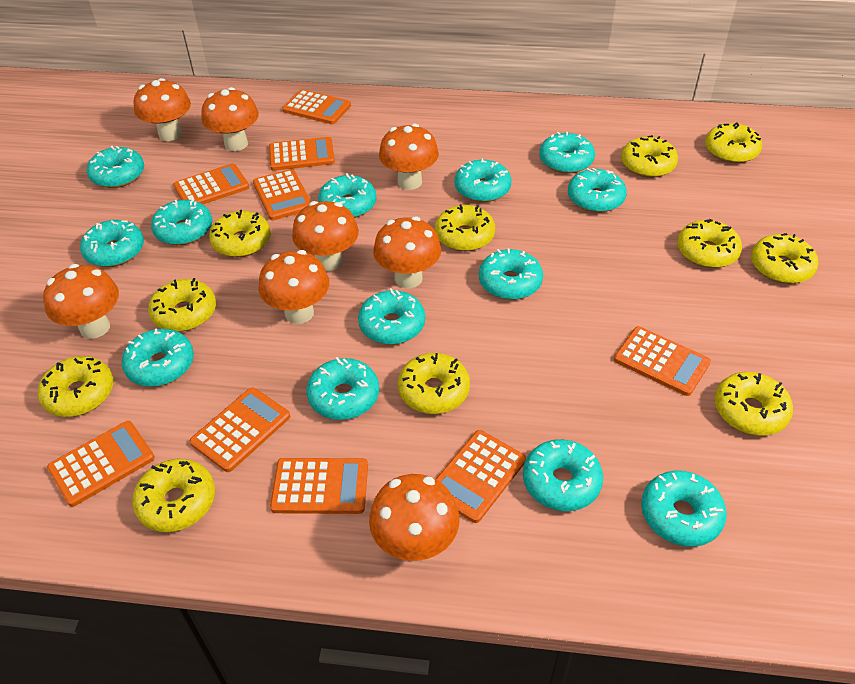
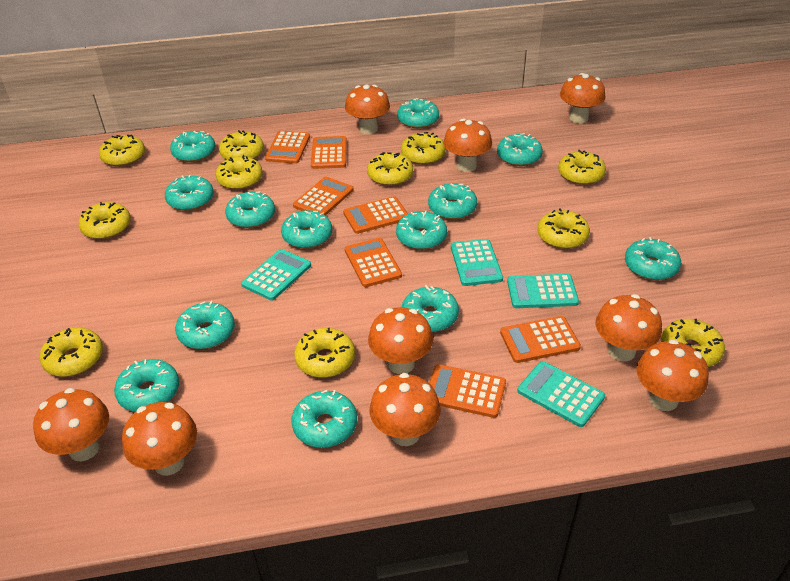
orange calculator: 9 -> 7
orange mushroom: 8 -> 9
turquoise calculator: 0 -> 4

